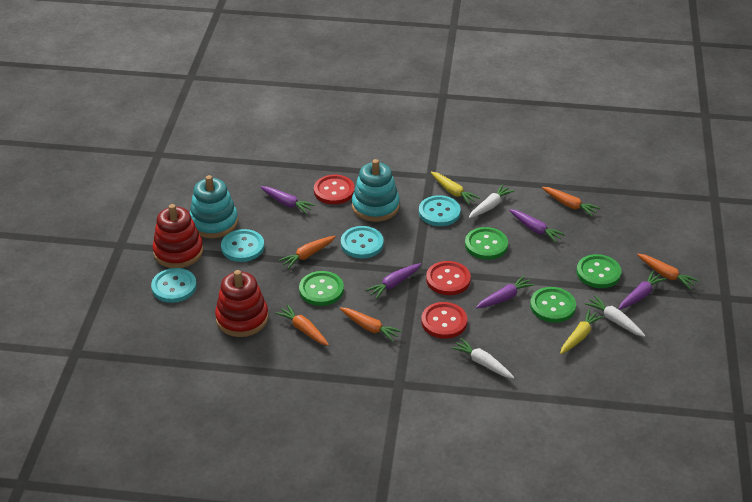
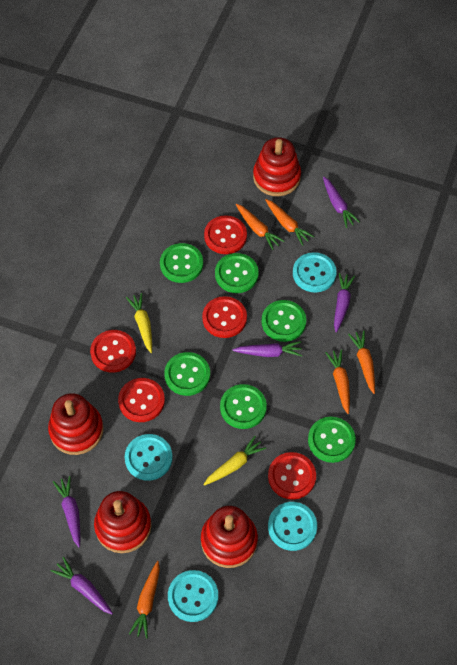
green button: 4 -> 6
red button: 3 -> 5
red stacking toy: 2 -> 4
turquoise stacking toy: 2 -> 0
white carrot: 3 -> 0

